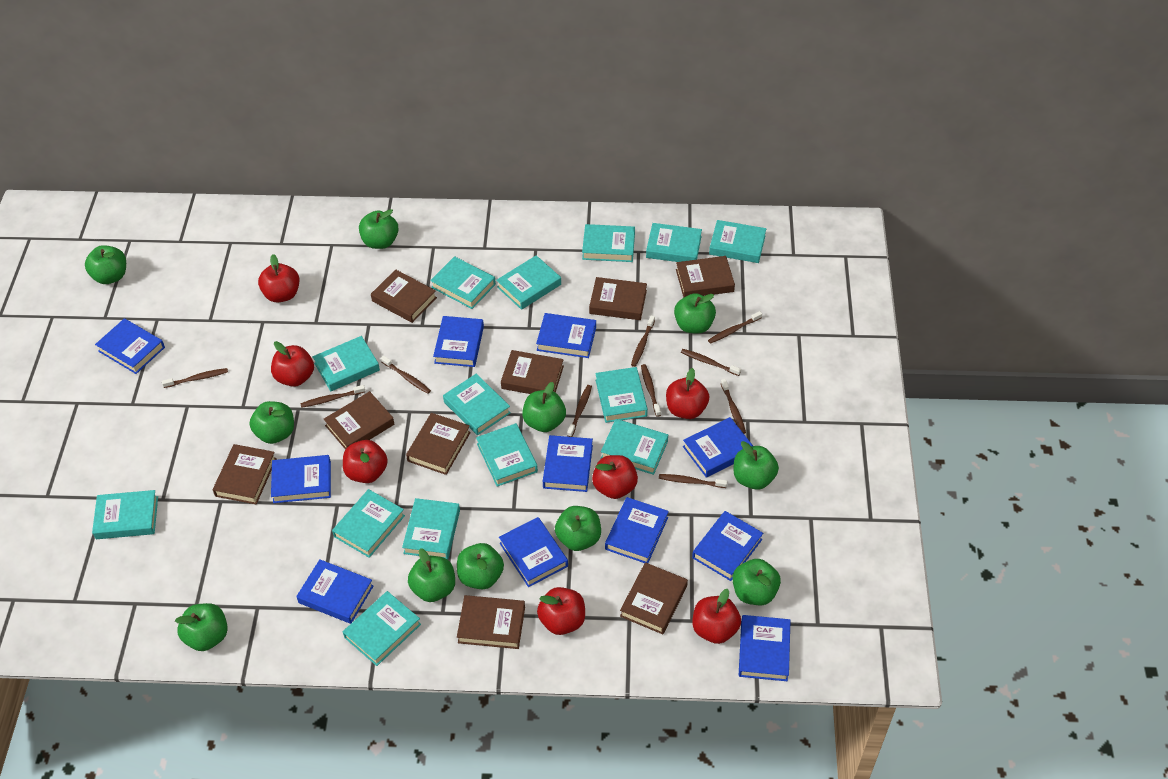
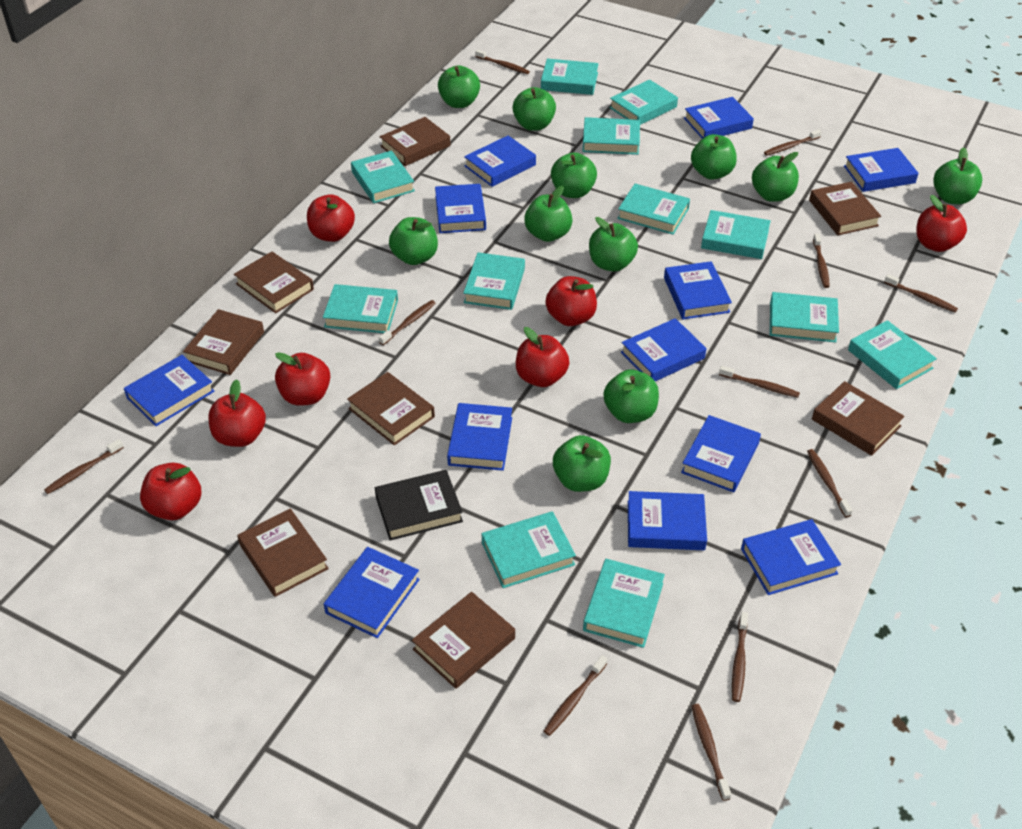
black book: 0 -> 1
blue book: 11 -> 12
brown book: 9 -> 8
brown toothbrush: 10 -> 11
turquoise book: 14 -> 12

